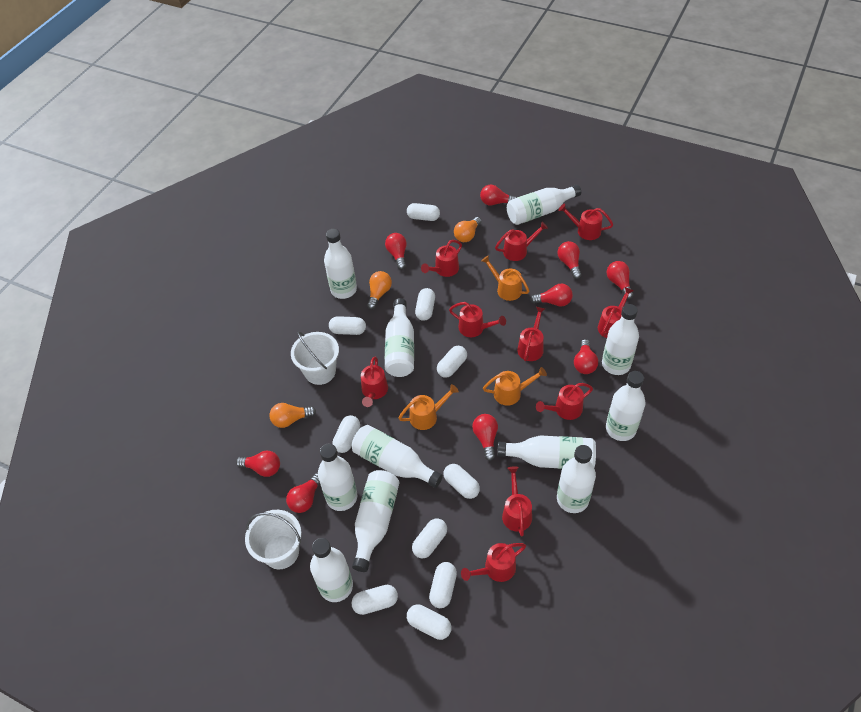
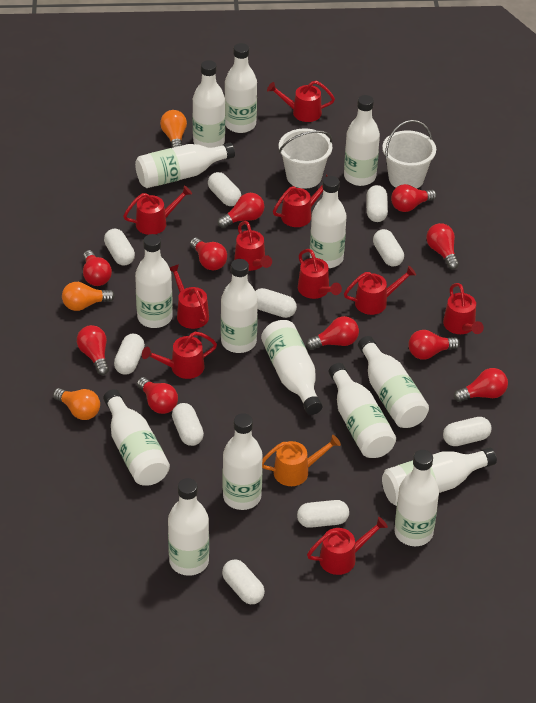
orange watering can: 3 -> 1
red light bulb: 9 -> 10
white bottle: 11 -> 15

